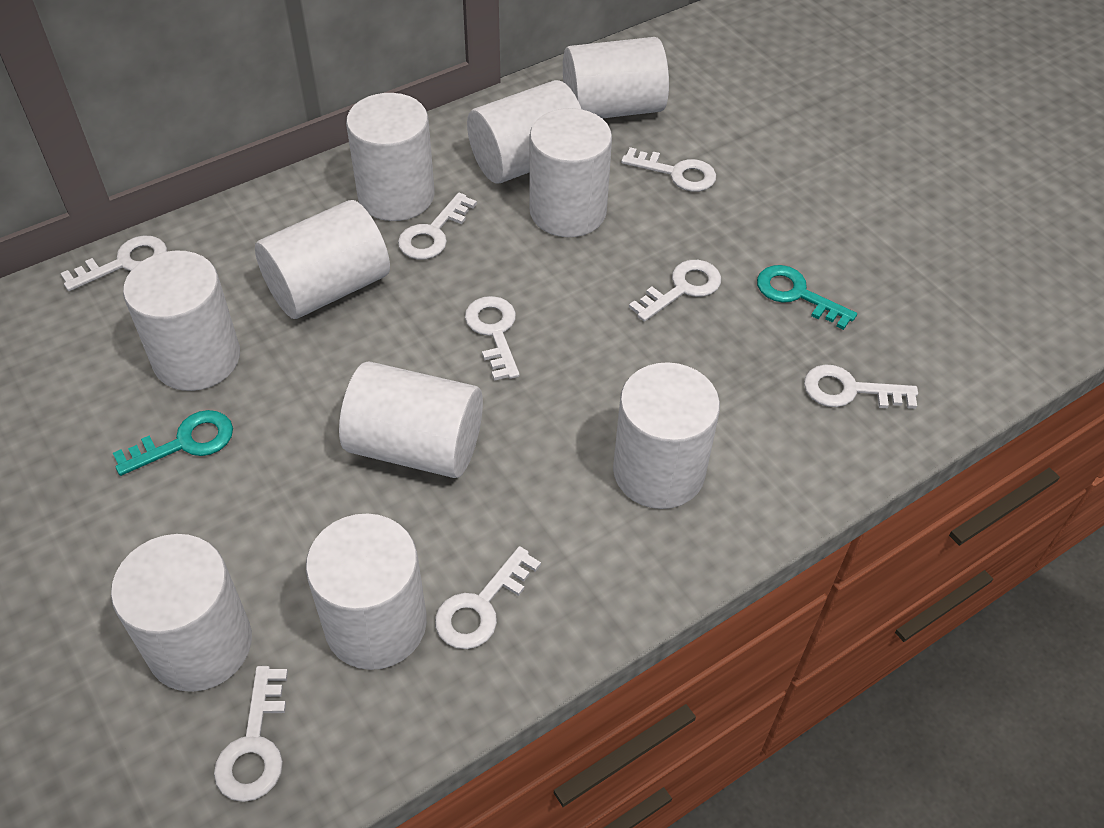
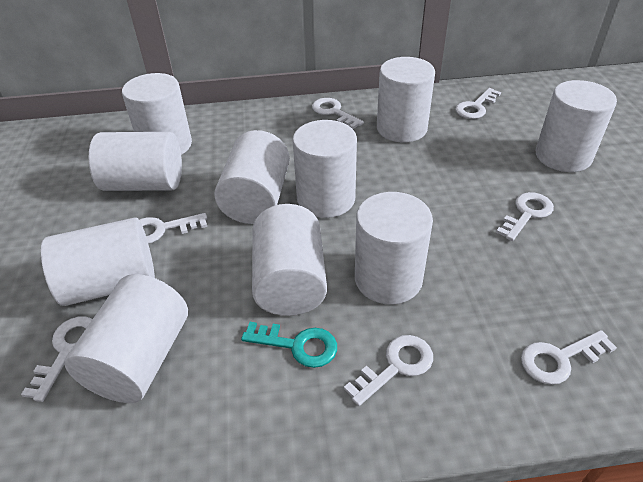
turquoise key: 2 -> 1
white key: 8 -> 7

